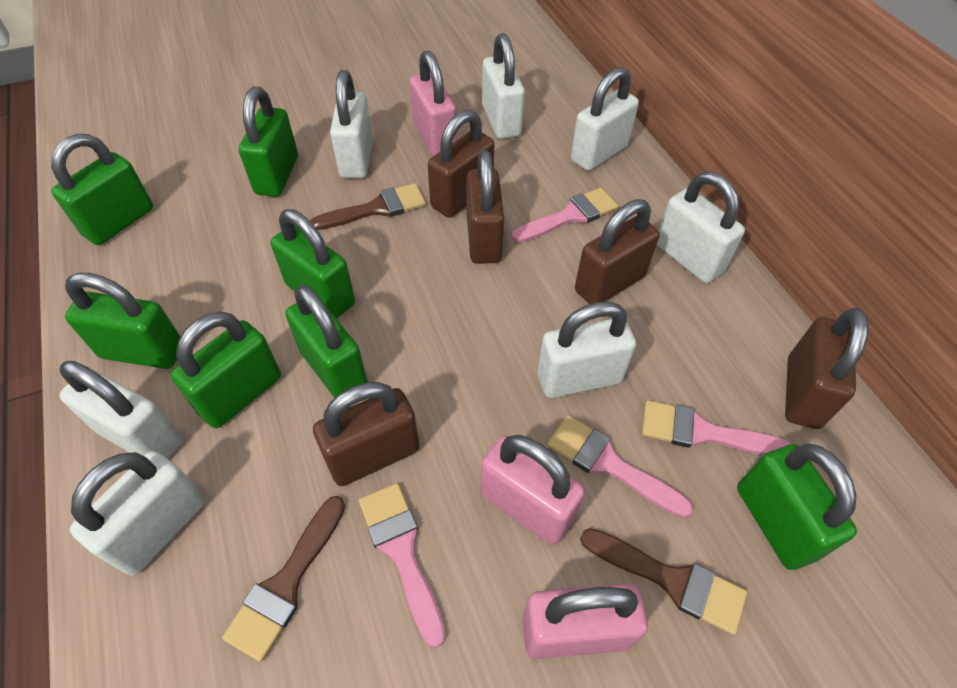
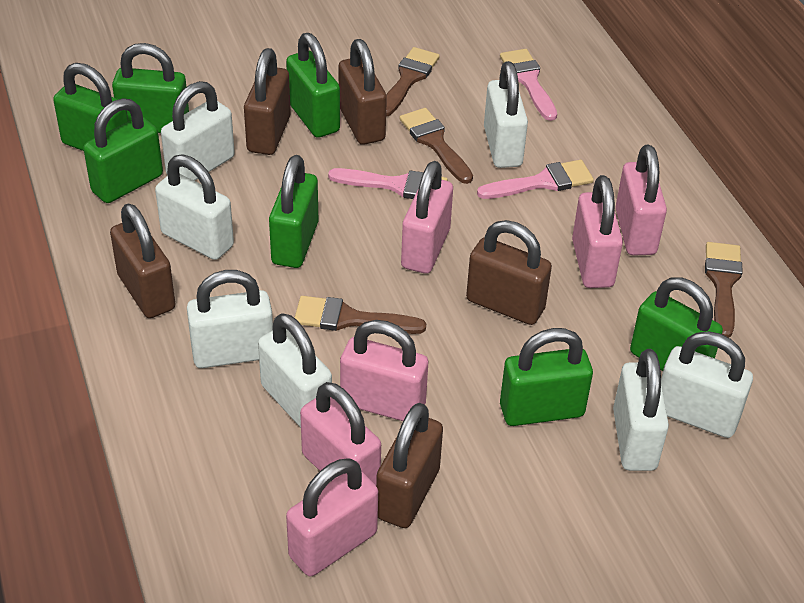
brown brush: 3 -> 4
pink brush: 4 -> 3
pink padlock: 3 -> 6

